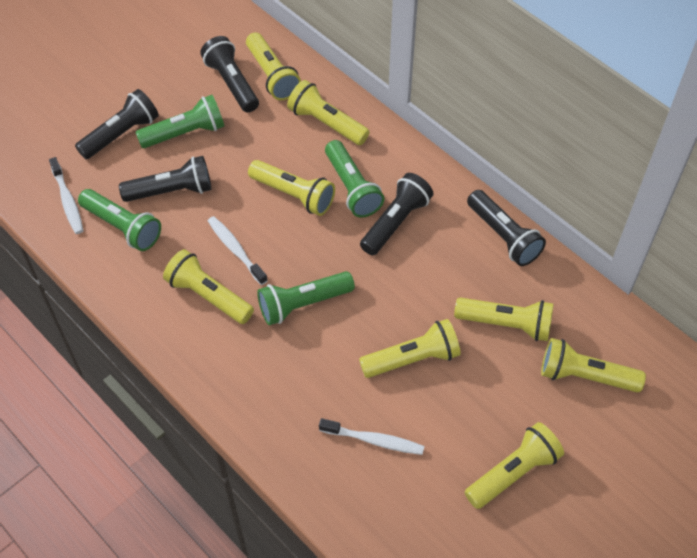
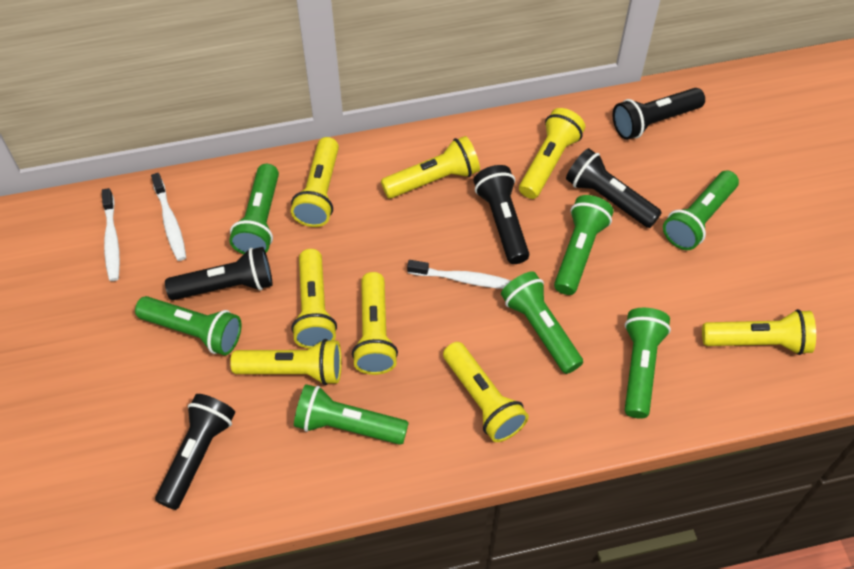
green flashlight: 4 -> 7

